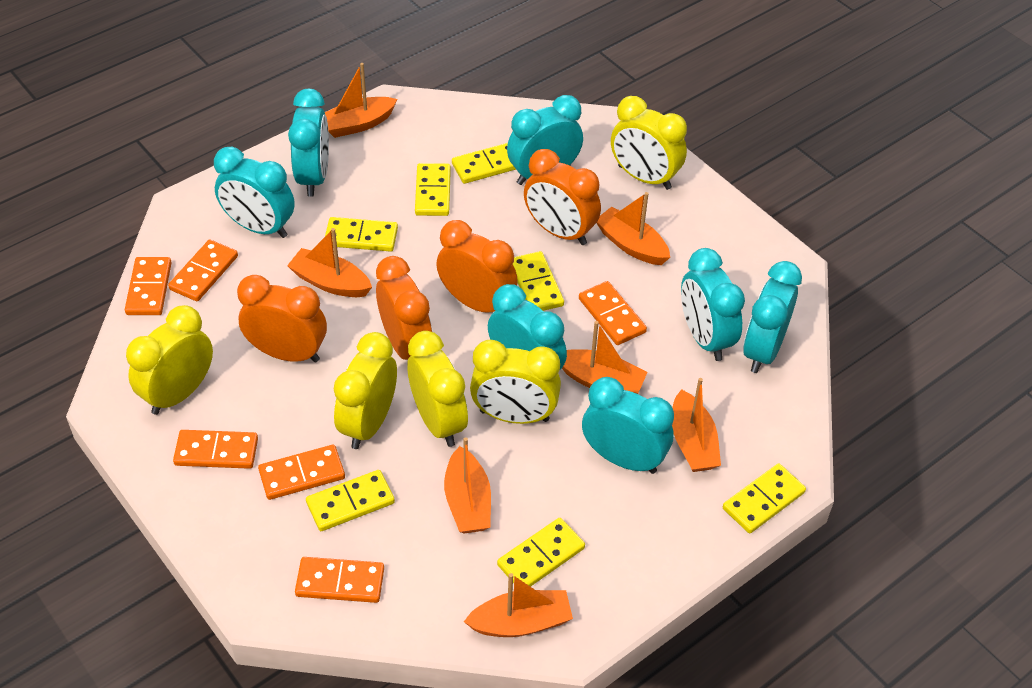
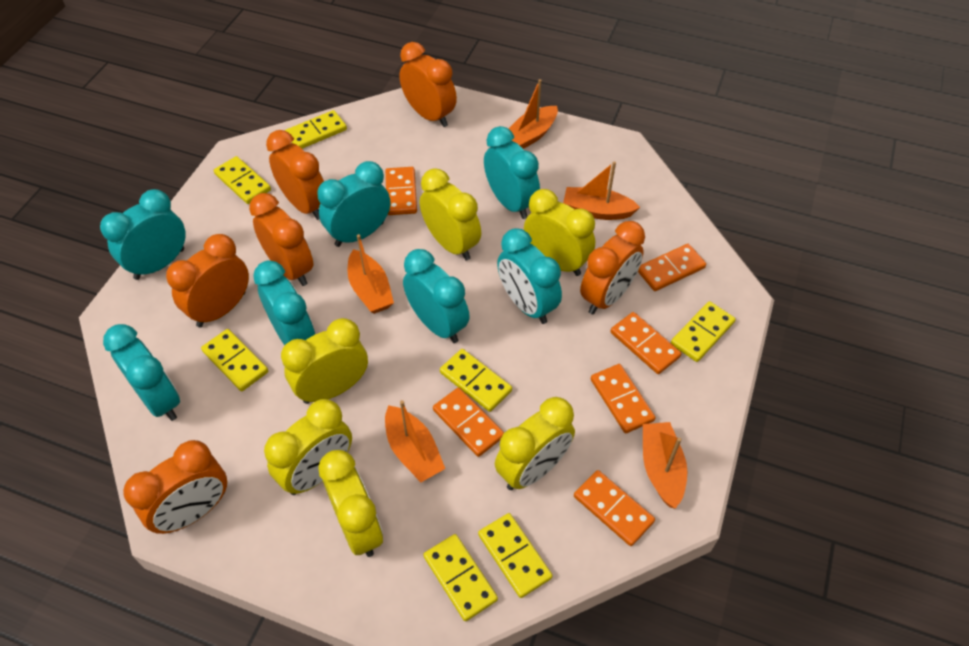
orange boat: 7 -> 5
orange clock: 4 -> 6
yellow clock: 5 -> 6

